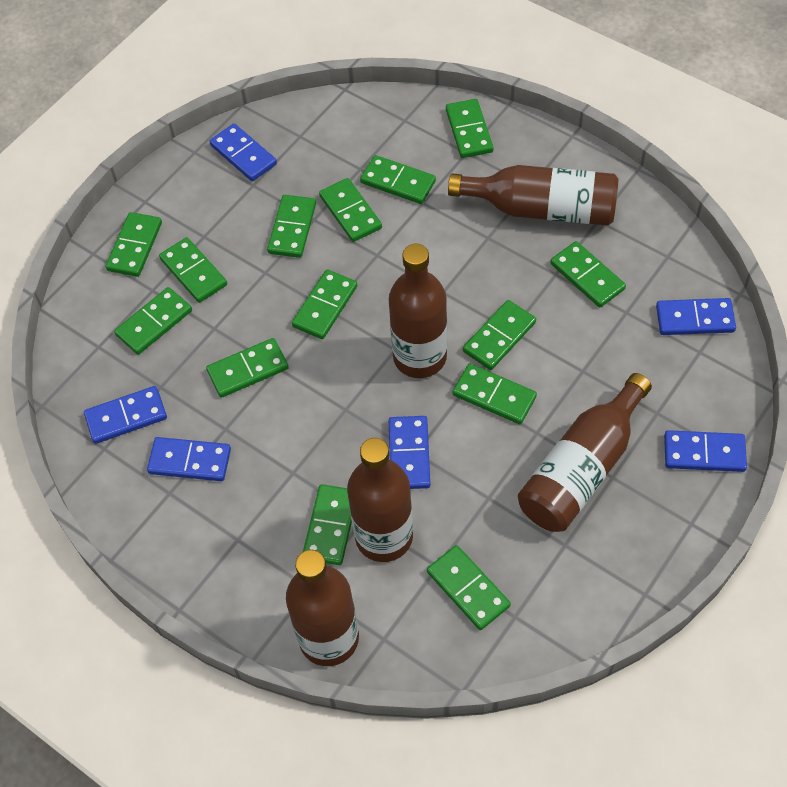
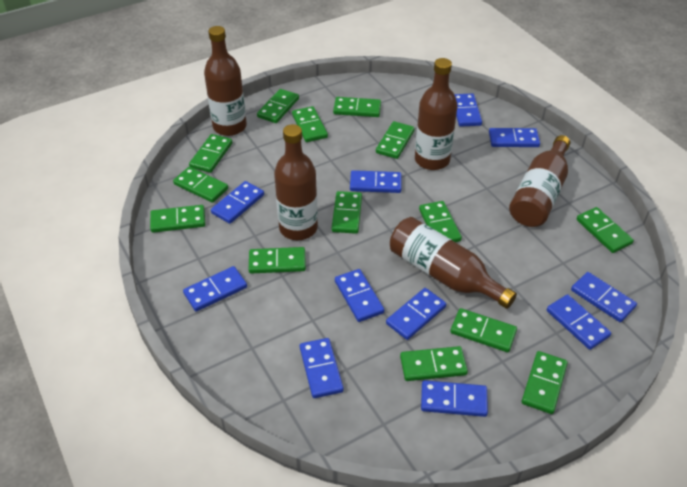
blue domino: 6 -> 11

